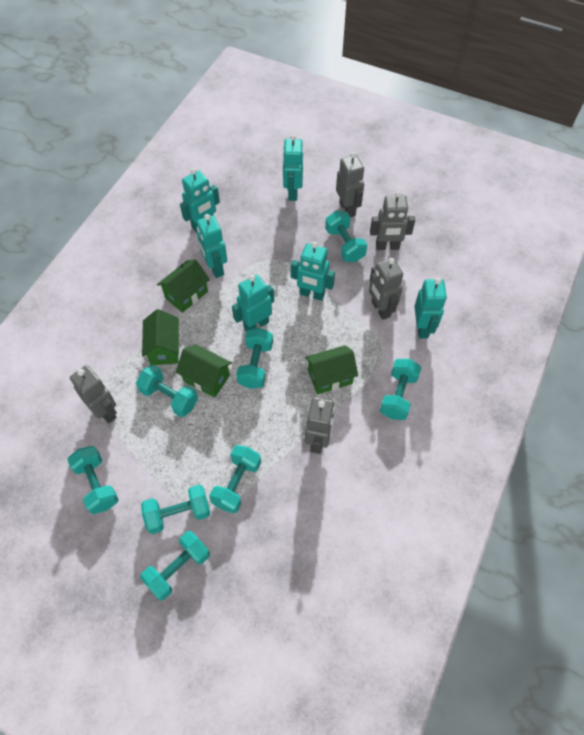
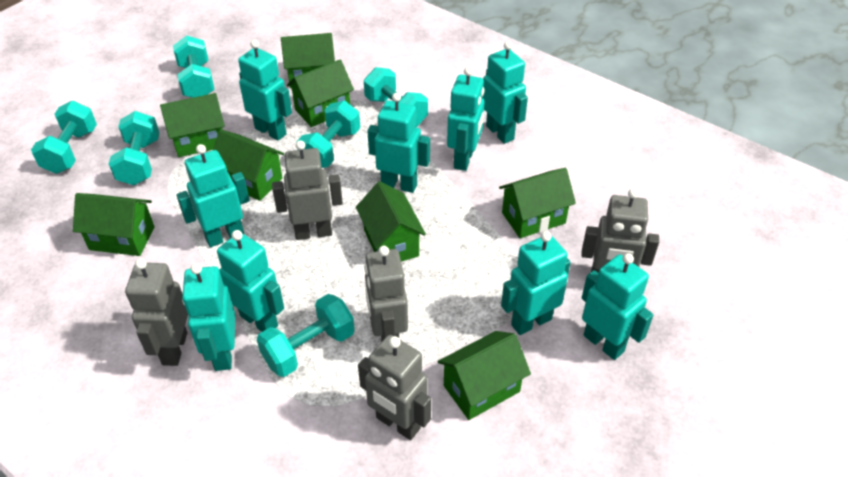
green house: 4 -> 8
turquoise dumbbell: 8 -> 6
turquoise robot: 6 -> 9

